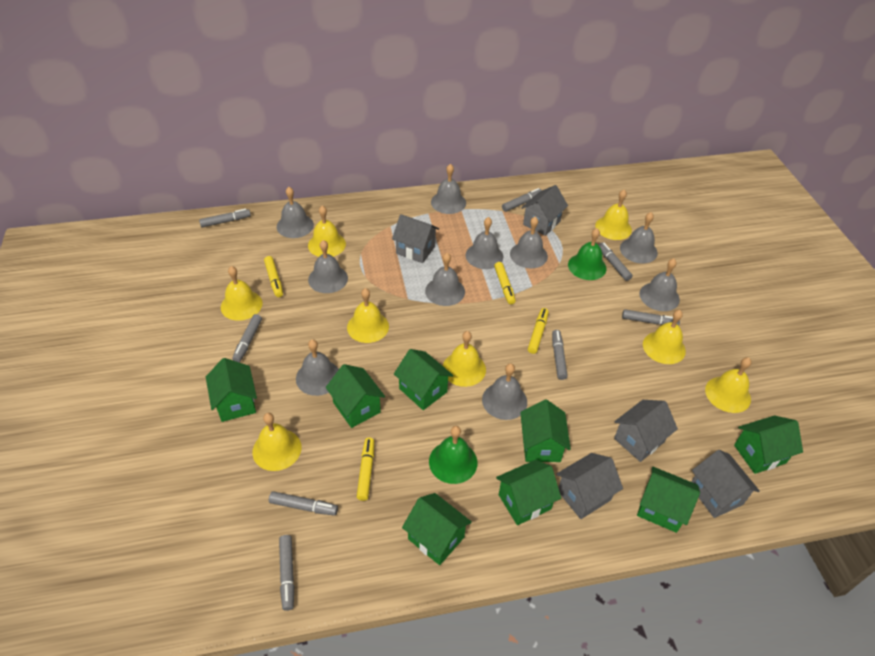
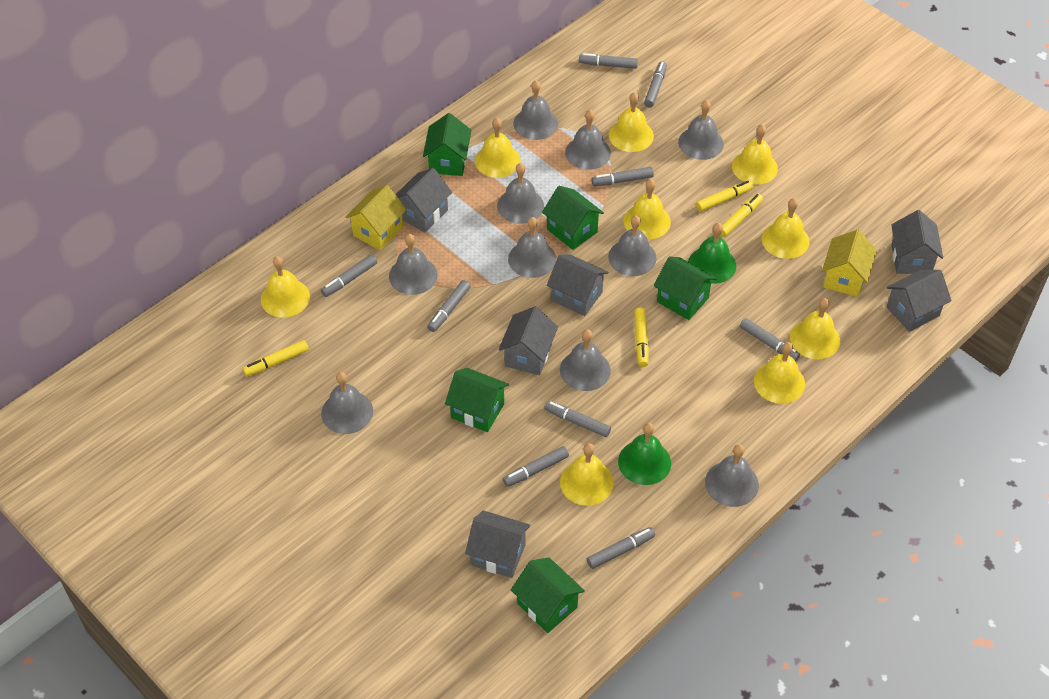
green house: 8 -> 5
grey house: 5 -> 6
grey marker: 8 -> 9
yellow bell: 8 -> 9
yellow house: 0 -> 2

